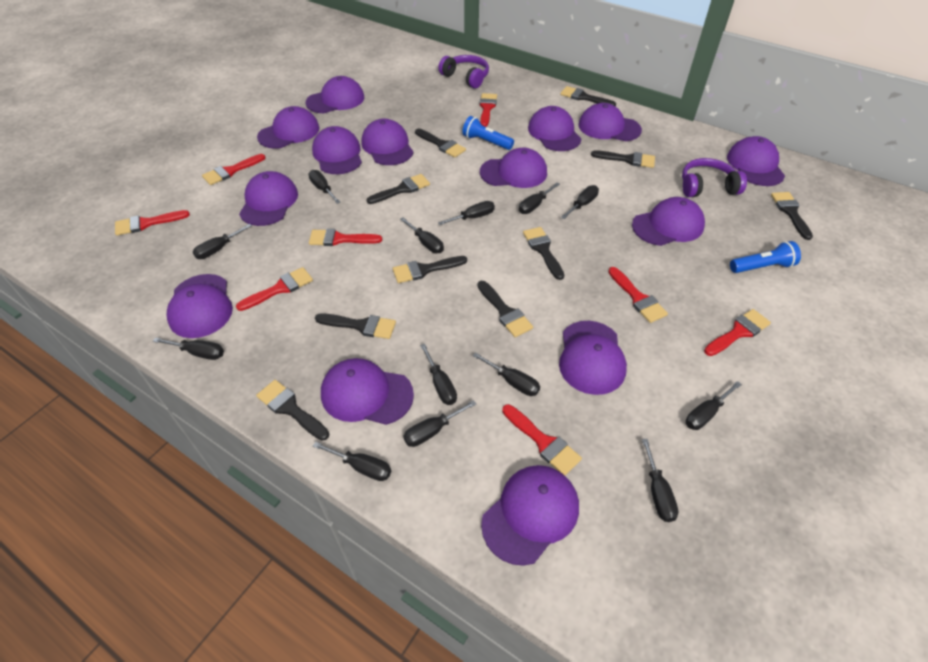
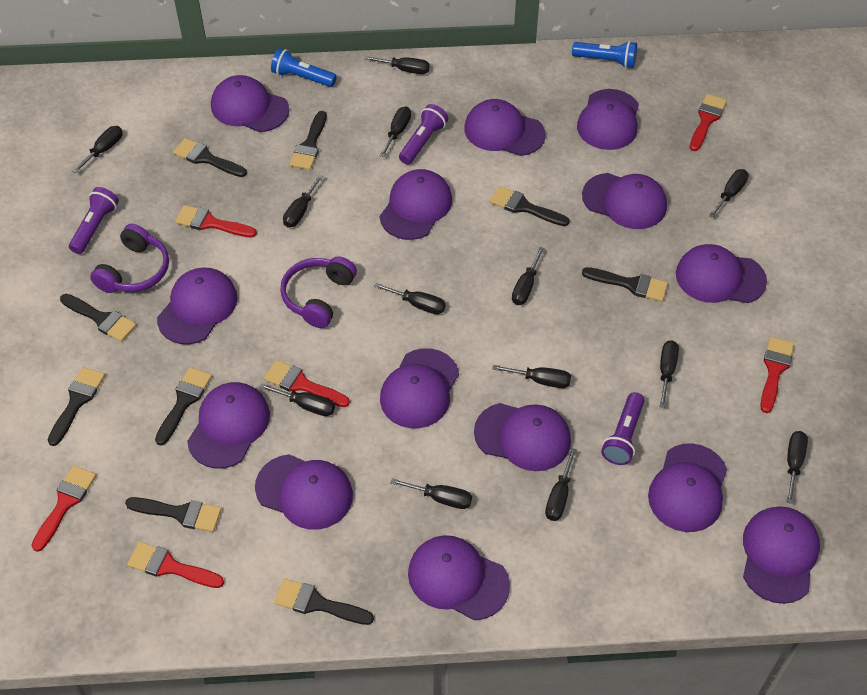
black brush: 10 -> 9
purple flashlight: 0 -> 3
red brush: 8 -> 6

